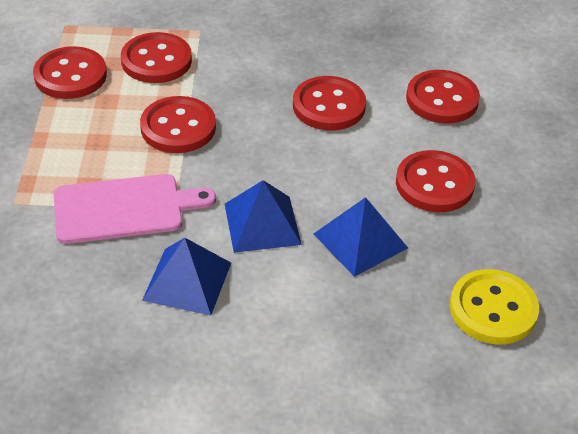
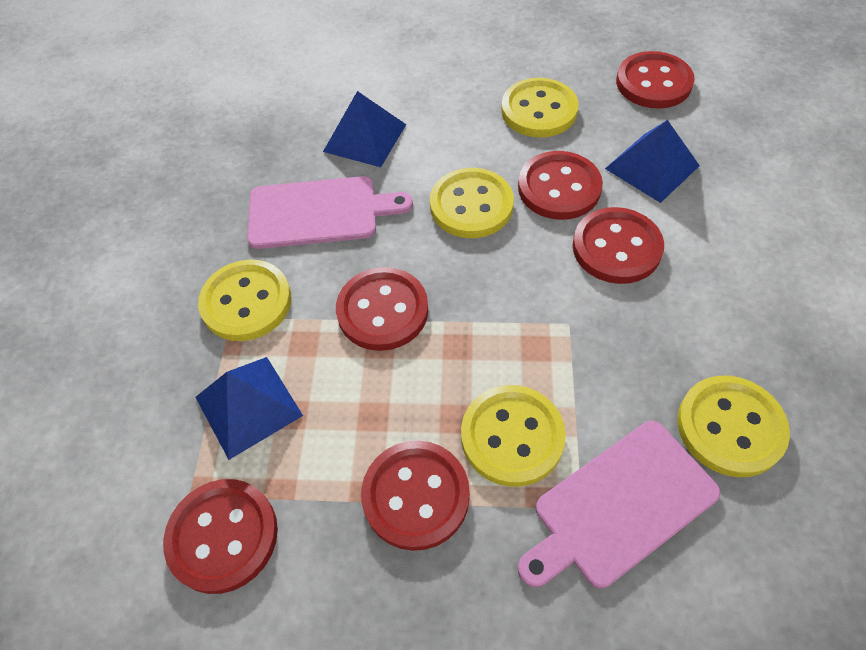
pink cutting board: 1 -> 2
yellow button: 1 -> 5

